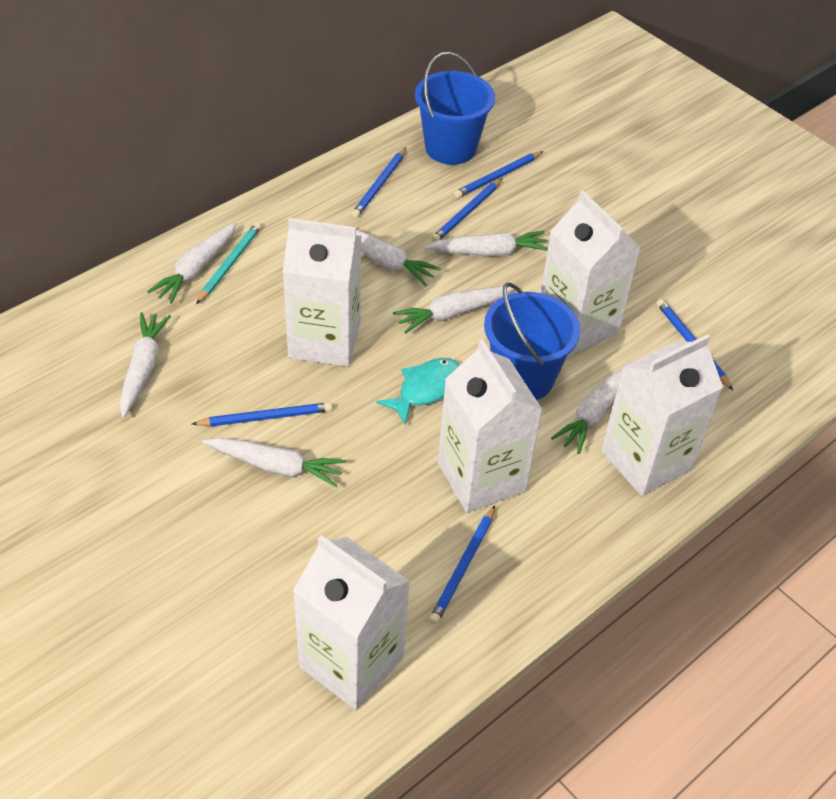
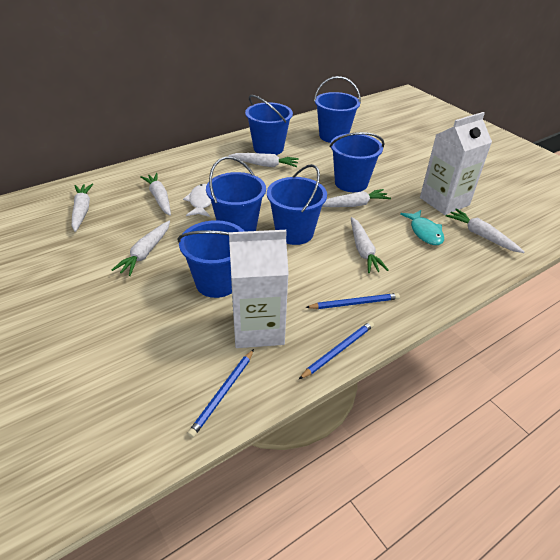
blue bucket: 2 -> 6
blue pencil: 6 -> 3
turquoise pencil: 1 -> 0
white carton: 5 -> 2
white fish: 0 -> 1

